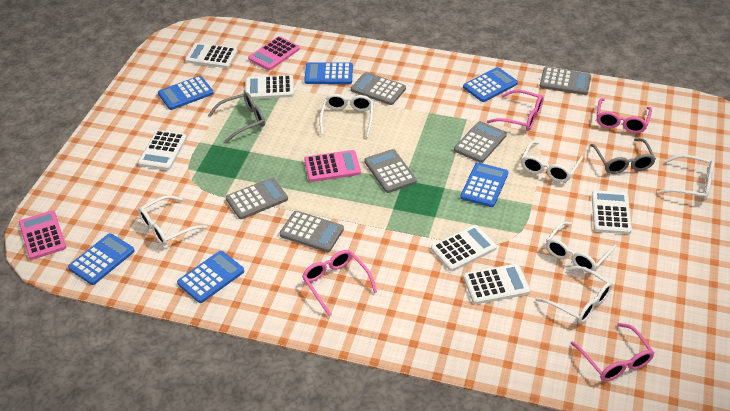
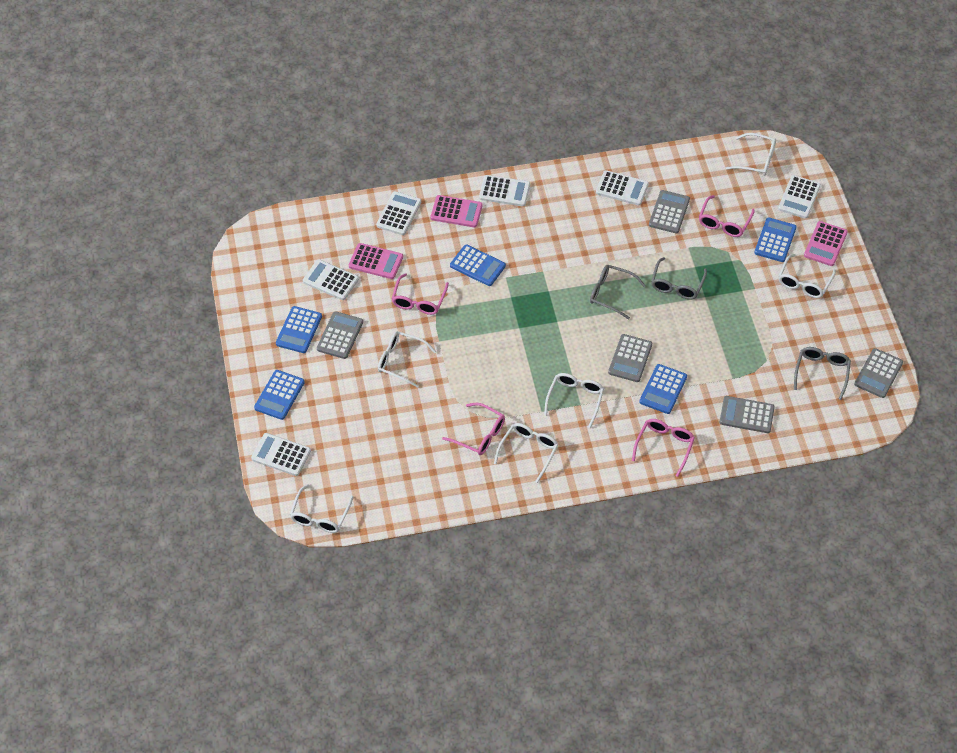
blue calculator: 6 -> 5
grey calculator: 6 -> 5
grey glasses: 2 -> 3

